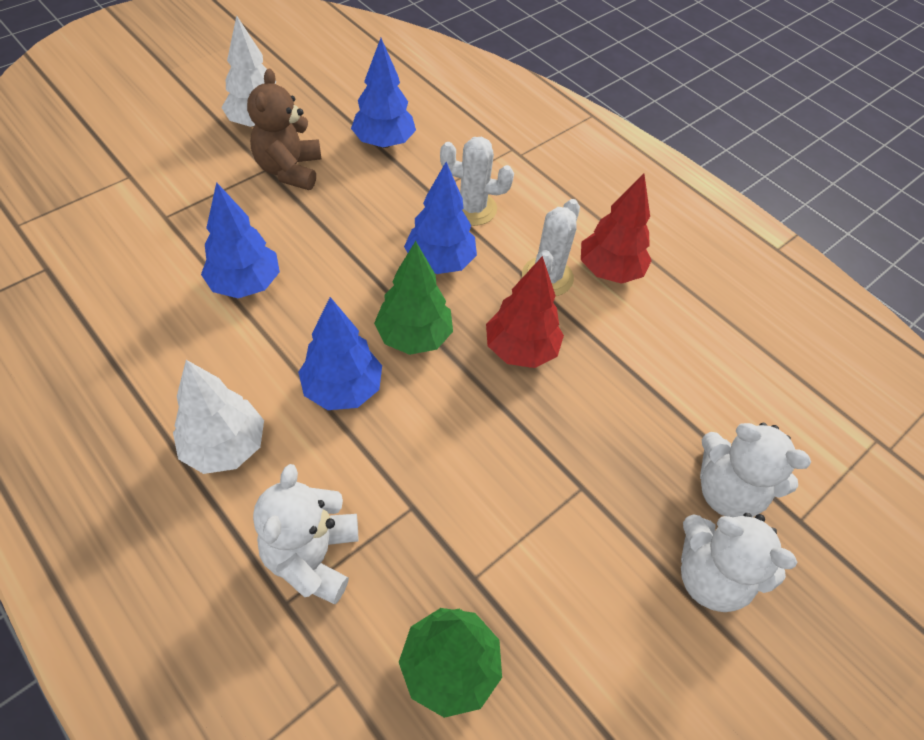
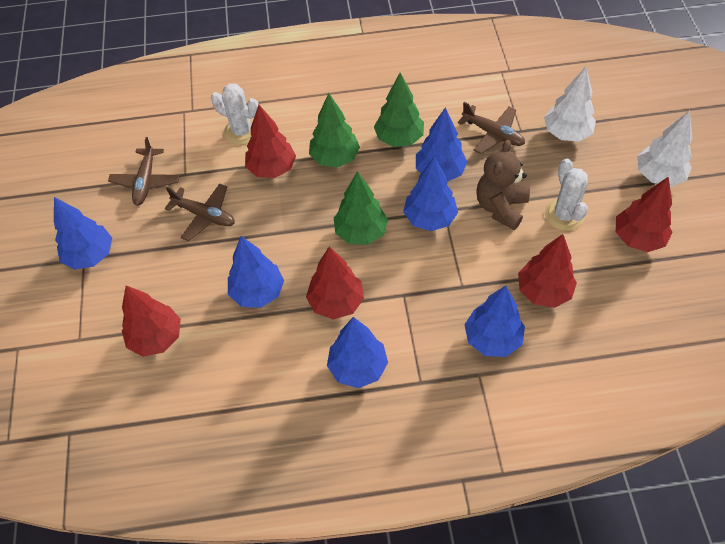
blue tree: 4 -> 6
brown plane: 0 -> 3
green tree: 2 -> 3
red tree: 2 -> 5
white teddy bear: 3 -> 0

